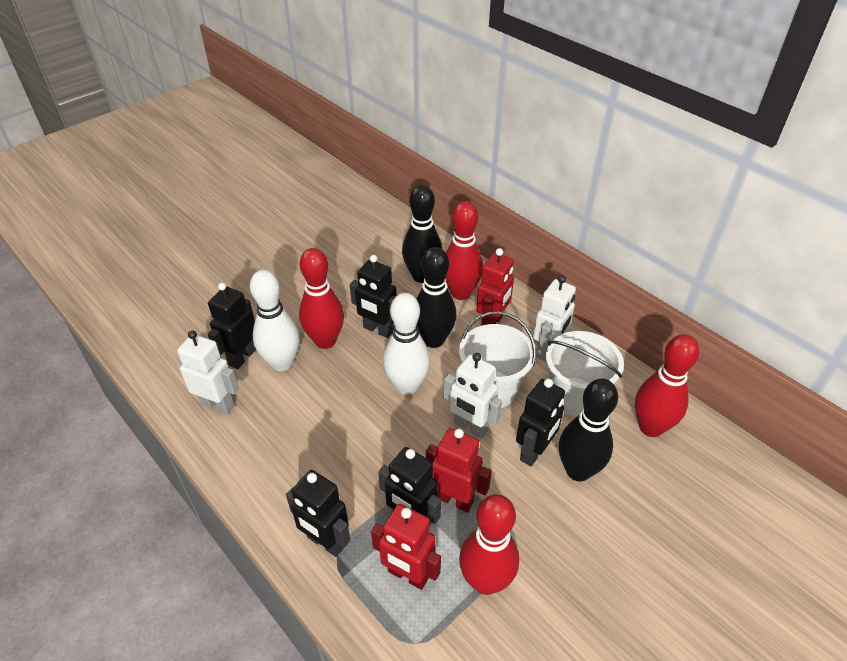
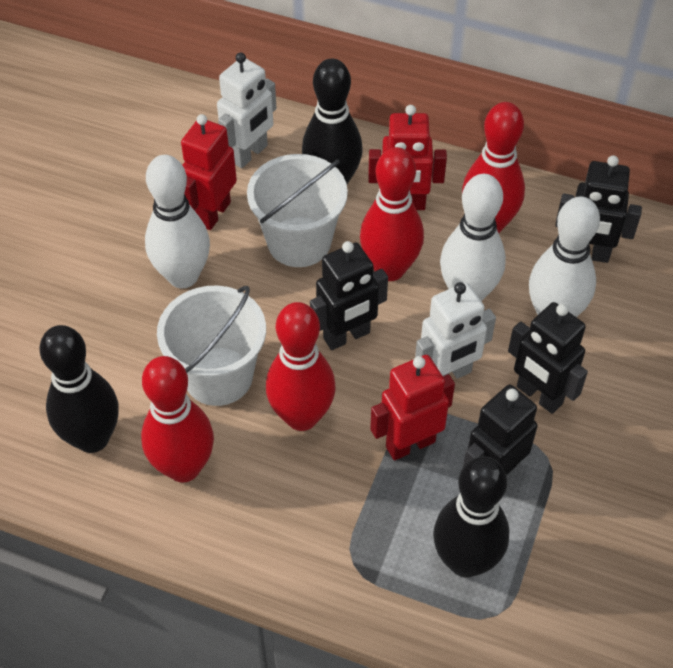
black robot: 5 -> 4
white bowling pin: 2 -> 3
white robot: 3 -> 2

